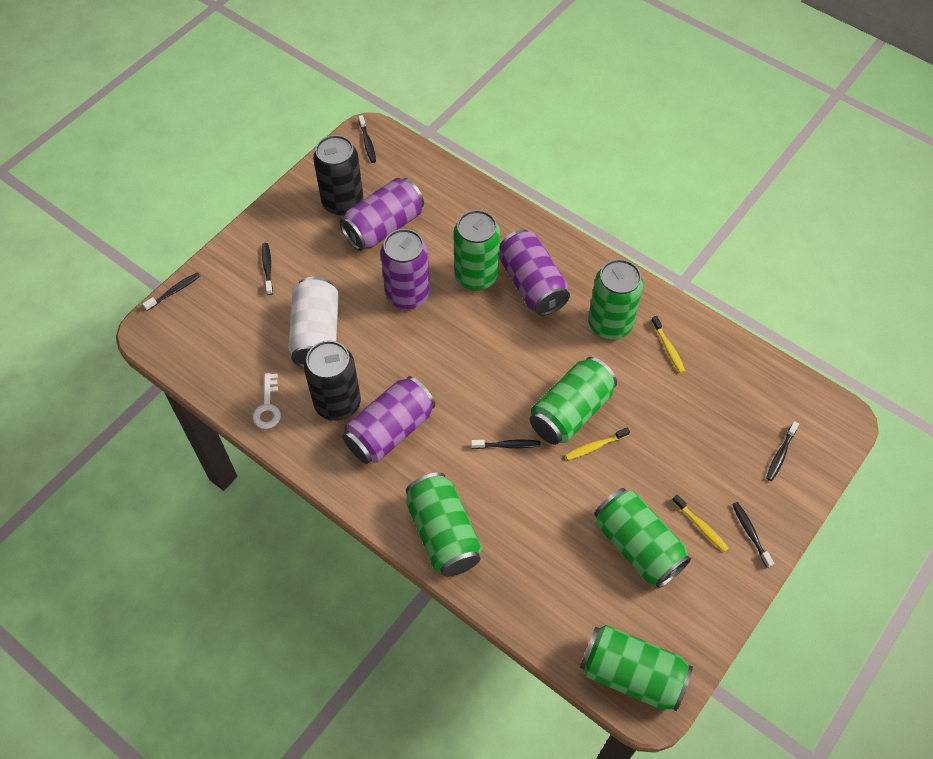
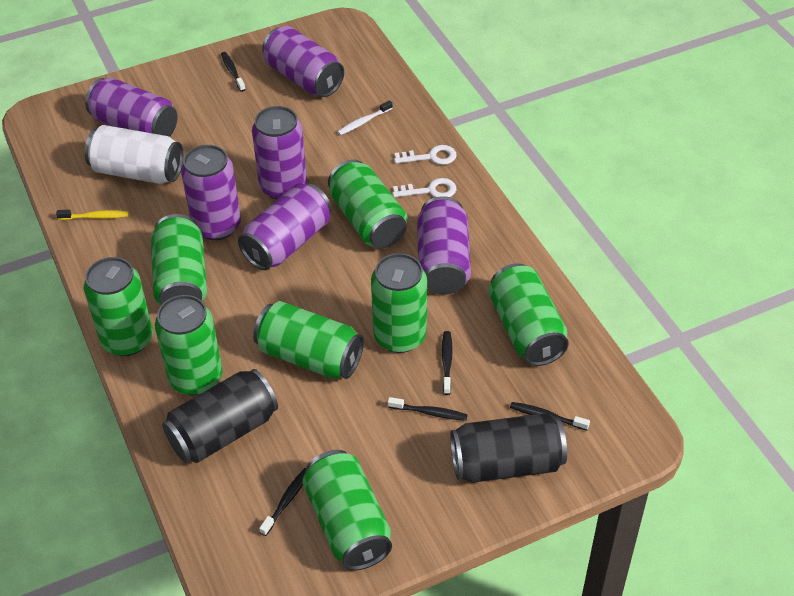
black toothbrush: 6 -> 5
green can: 6 -> 8
purple can: 4 -> 6
white key: 1 -> 2
white toothbrush: 0 -> 1
yellow toothbrush: 3 -> 1

